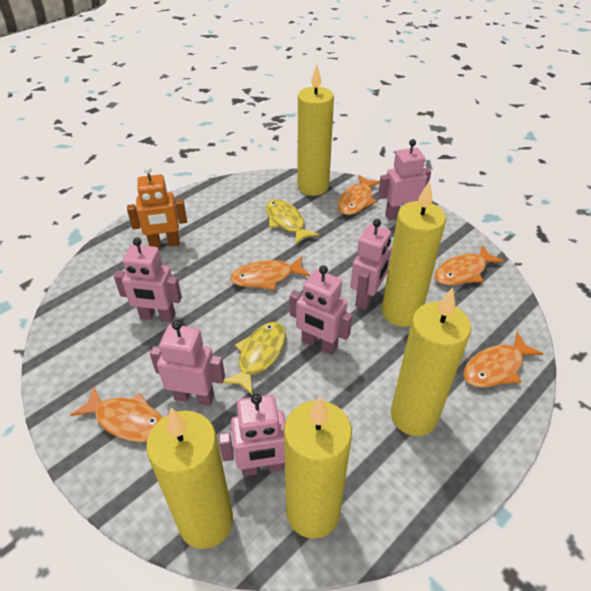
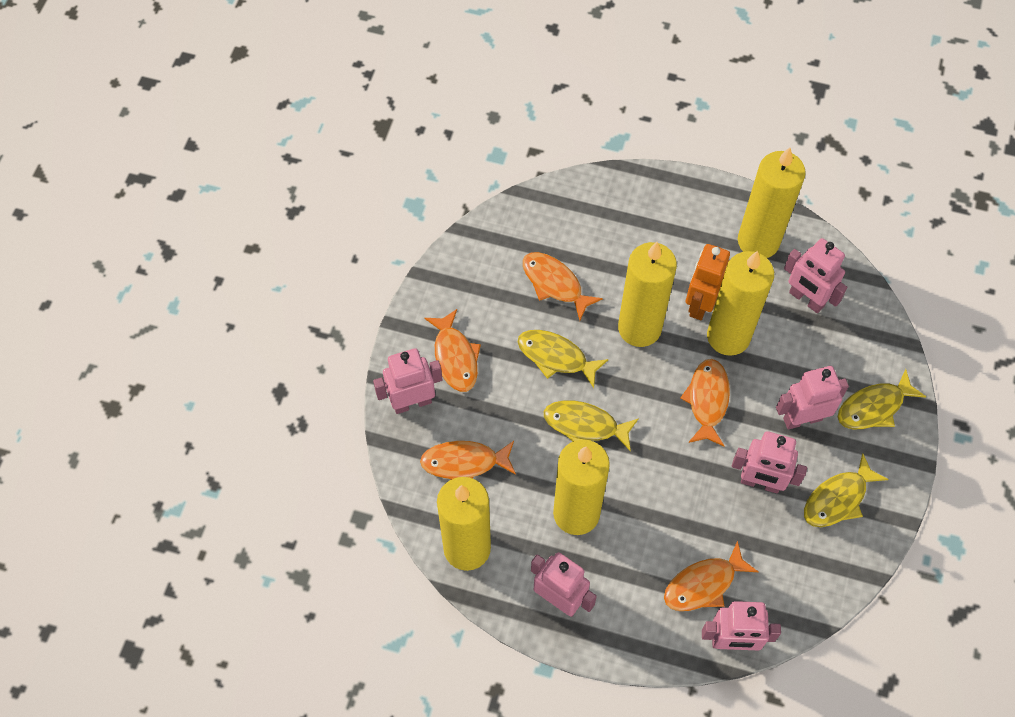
yellow fish: 2 -> 4

